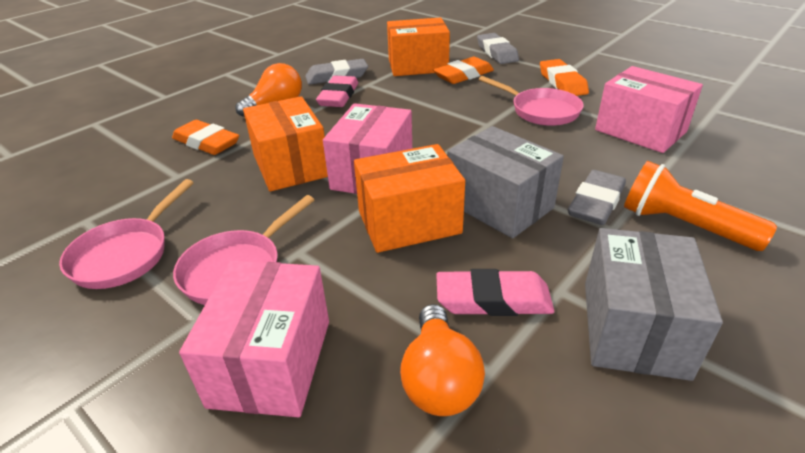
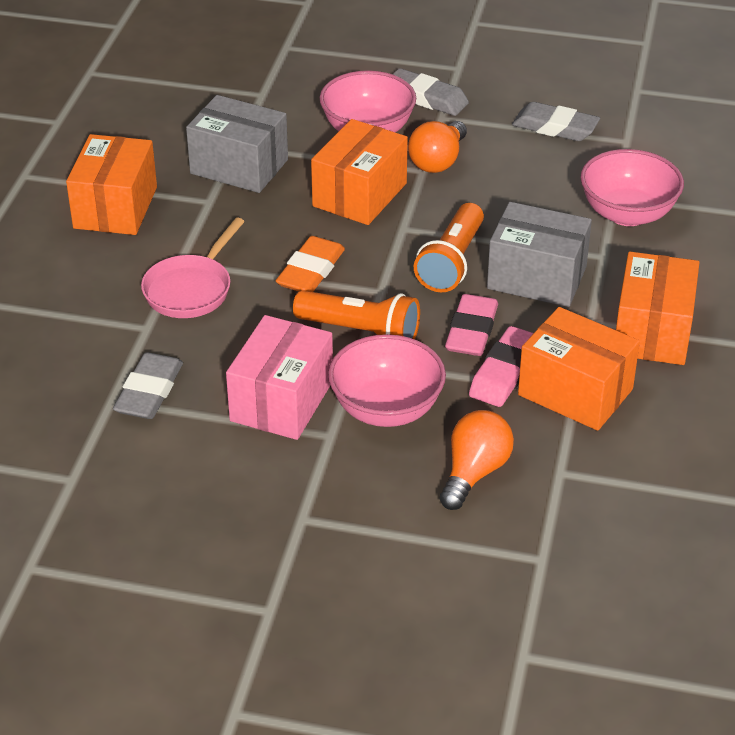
orange box: 3 -> 4
orange eraser: 3 -> 1
orange flashlight: 1 -> 2
pink bowl: 0 -> 3
pink box: 3 -> 1
pink pan: 3 -> 1

